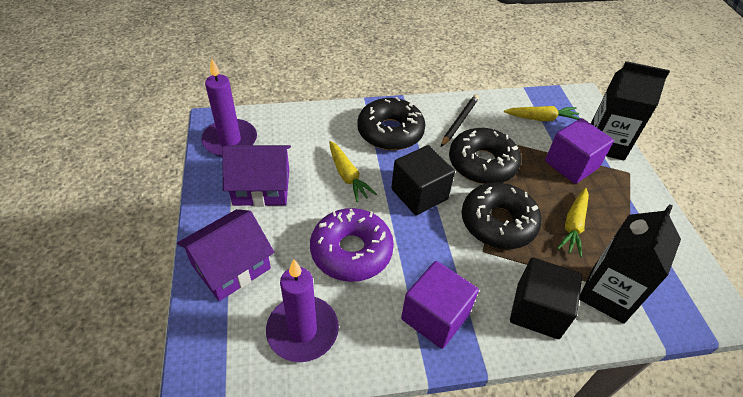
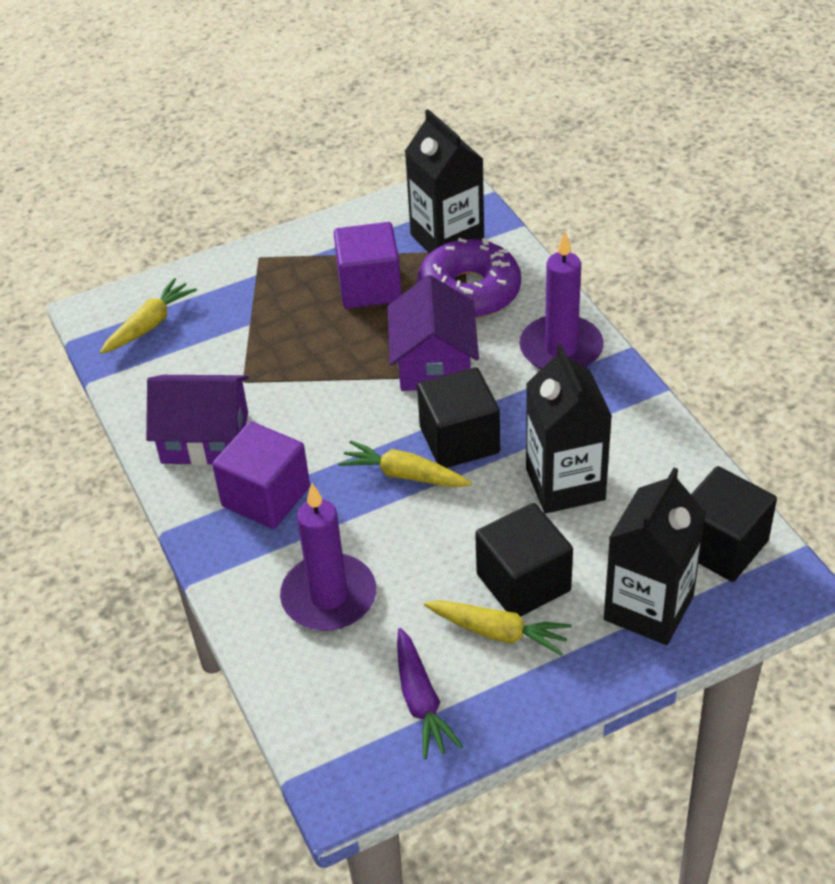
black carton: 2 -> 3
black cube: 2 -> 3
black donut: 3 -> 0
black pencil: 1 -> 0
purple carrot: 0 -> 1

